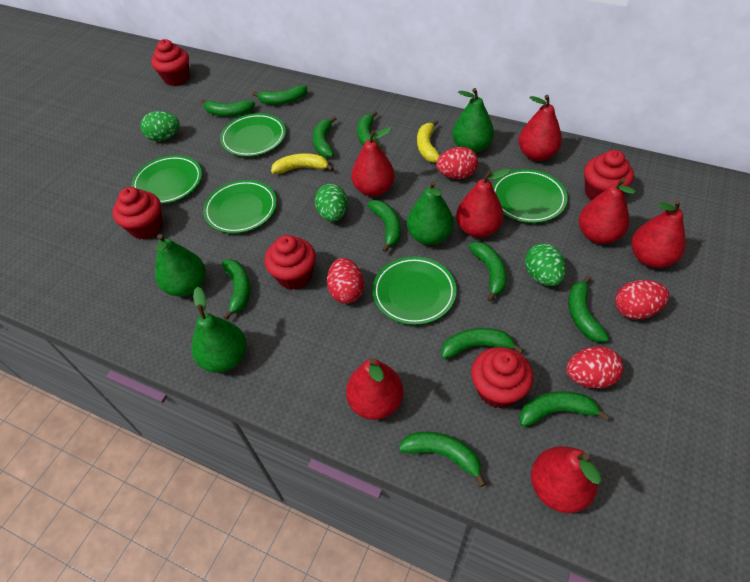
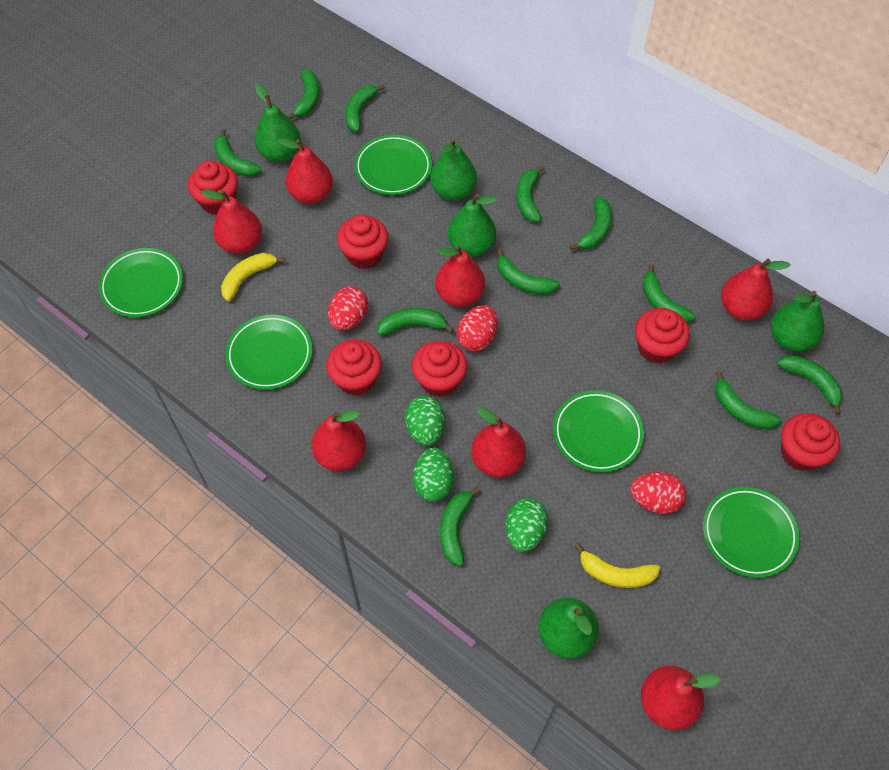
green pear: 4 -> 5
red cupcake: 5 -> 6
red egg: 4 -> 3

